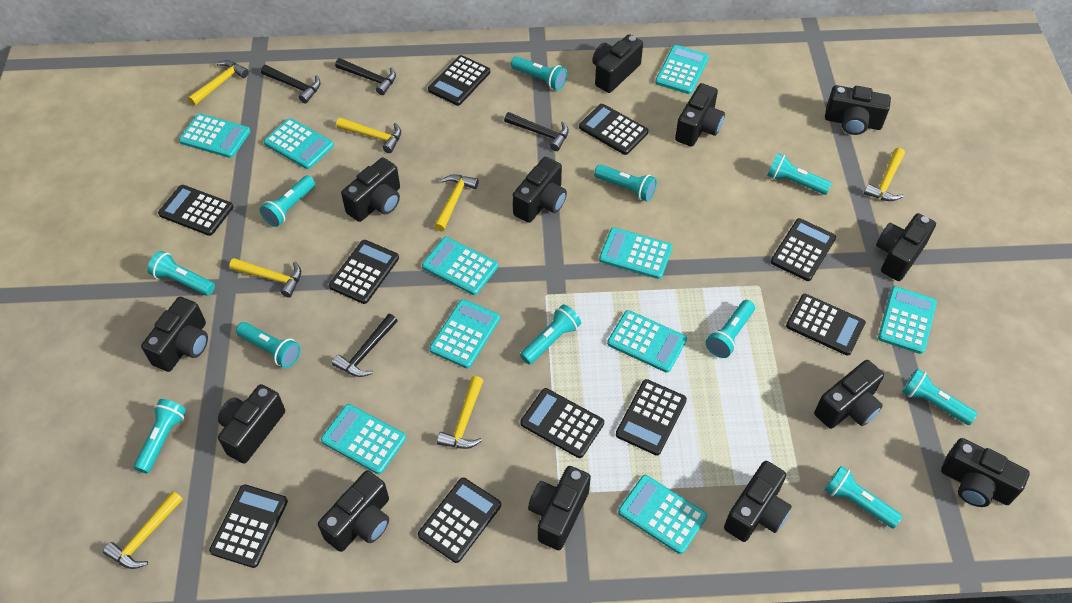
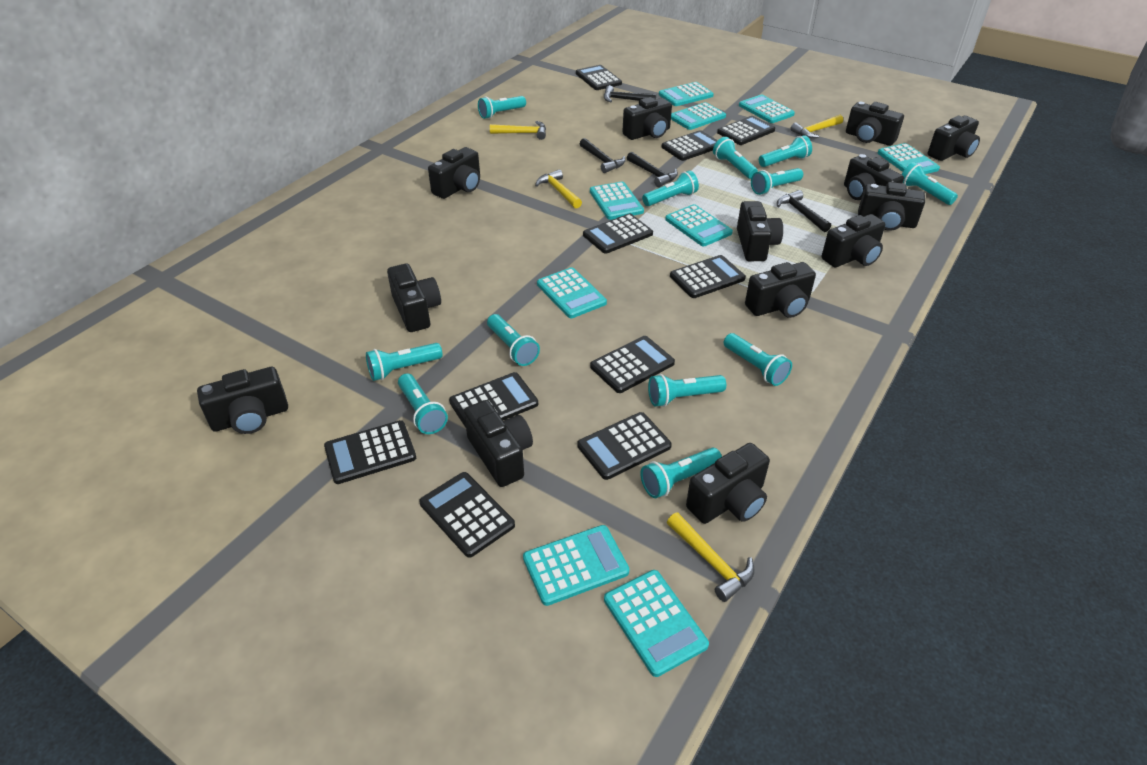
turquoise calculator: 10 -> 9
turquoise flashlight: 11 -> 12
yellow hammer: 7 -> 4

